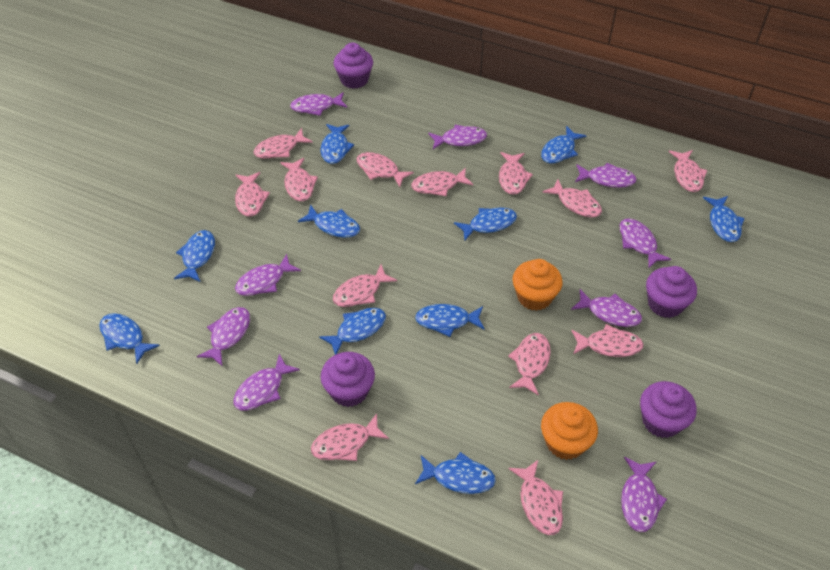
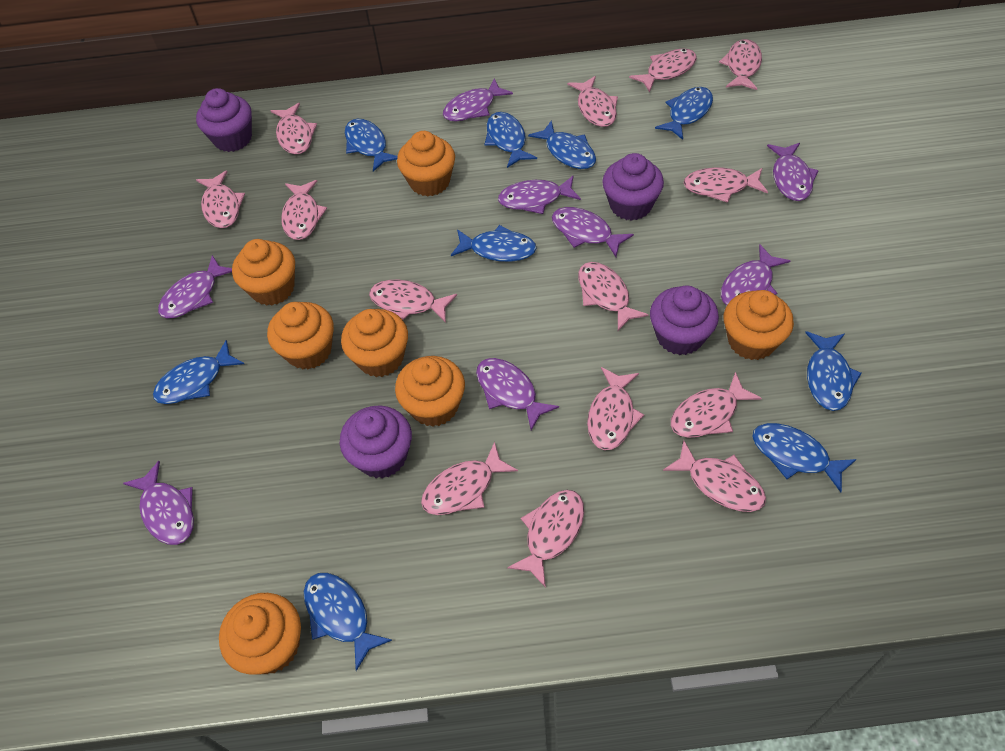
blue fish: 10 -> 9
orange cupcake: 2 -> 7
pink fish: 13 -> 14
purple fish: 9 -> 8

